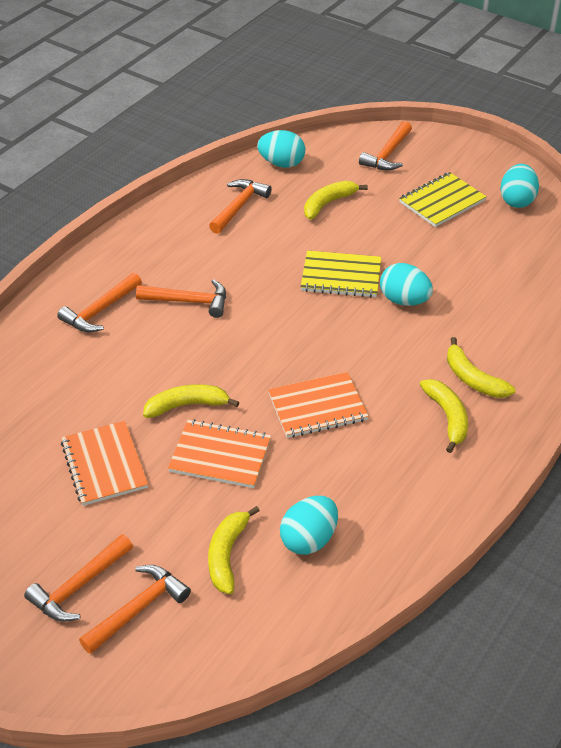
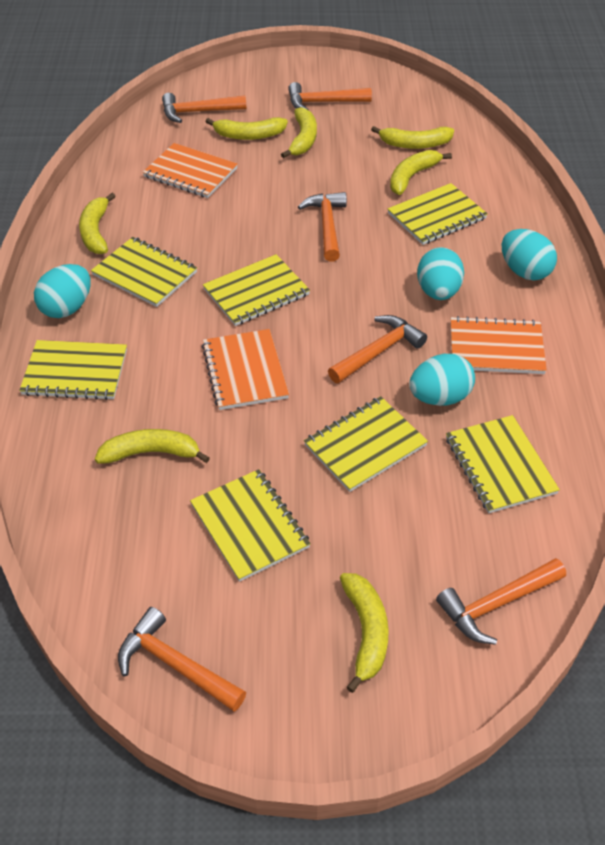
yellow banana: 5 -> 7
yellow notebook: 2 -> 7

